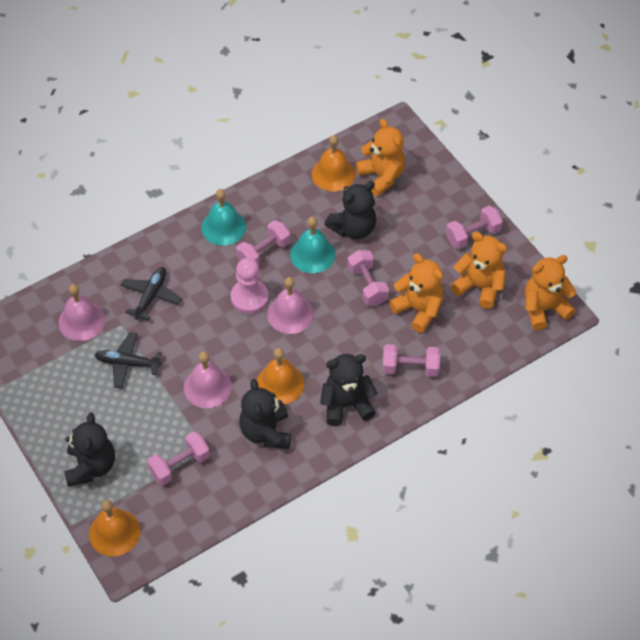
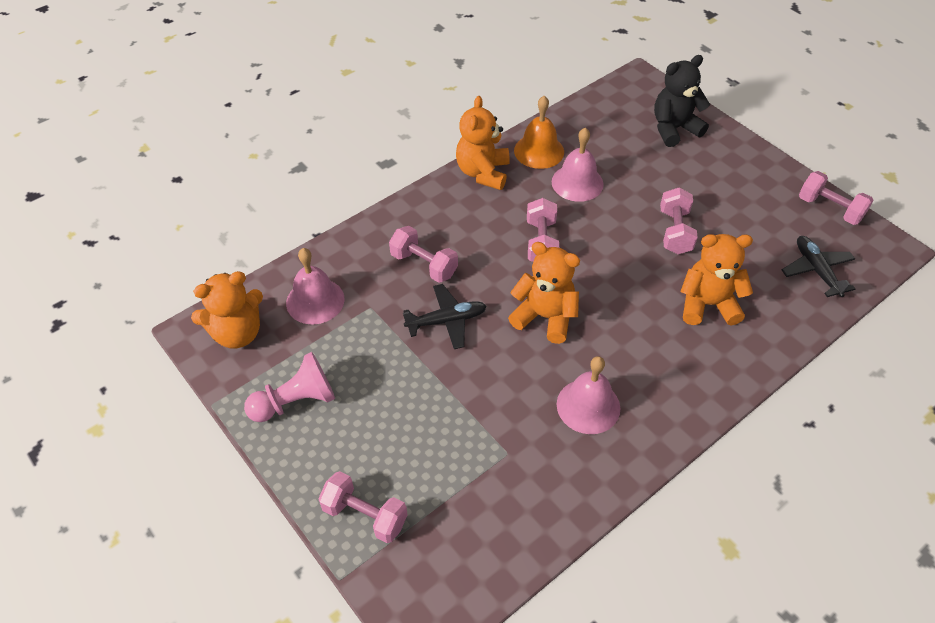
black teddy bear: 4 -> 1
orange bell: 3 -> 1
turquoise bell: 2 -> 0

